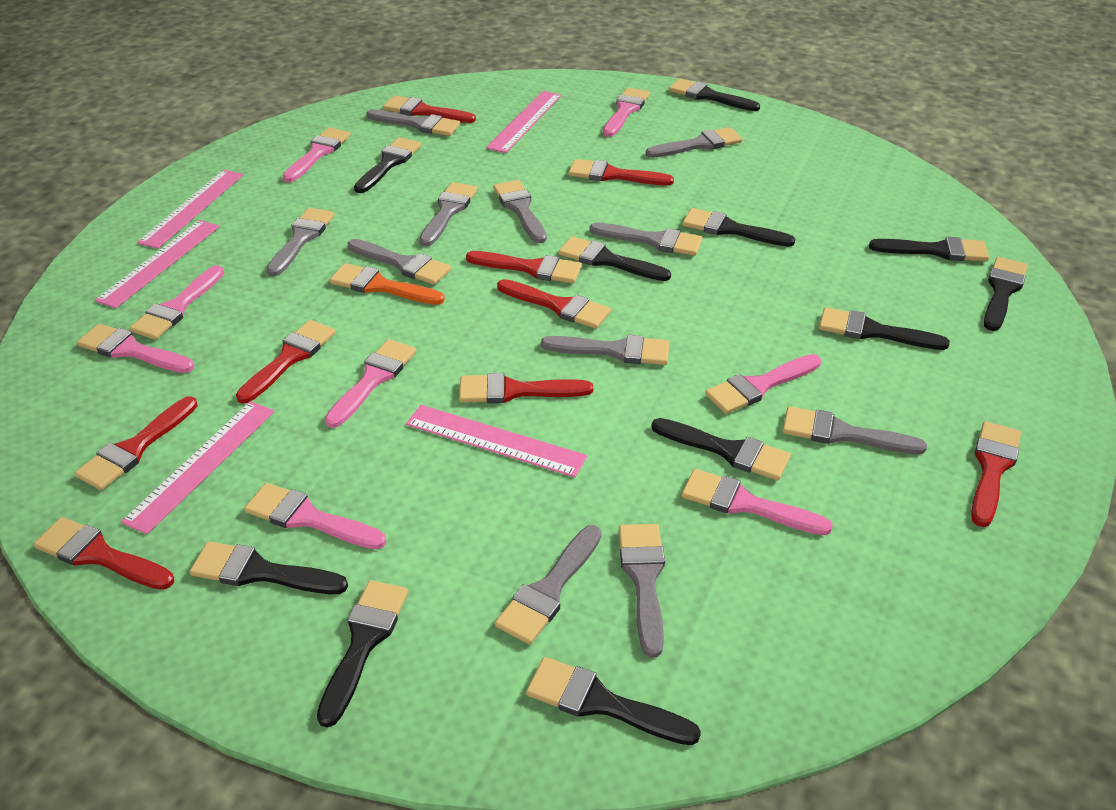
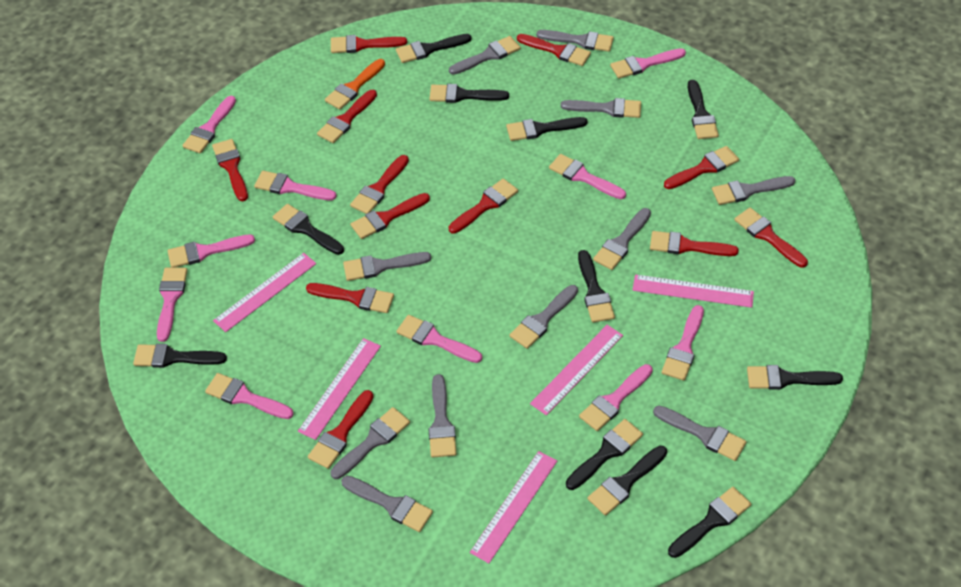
pink brush: 8 -> 10
red brush: 9 -> 12

